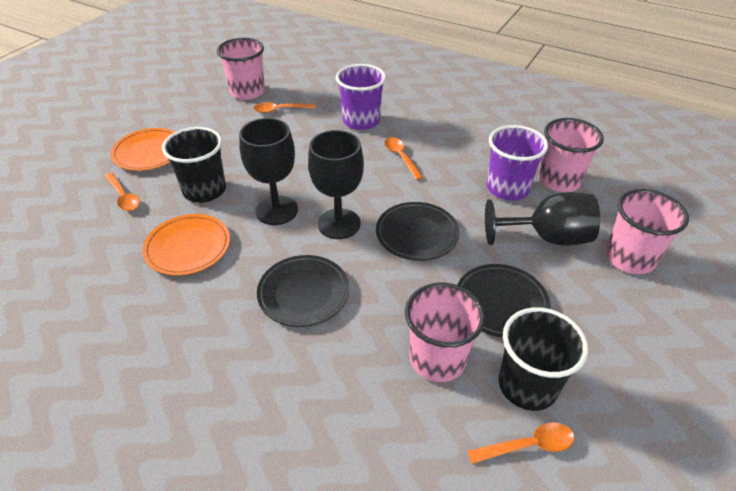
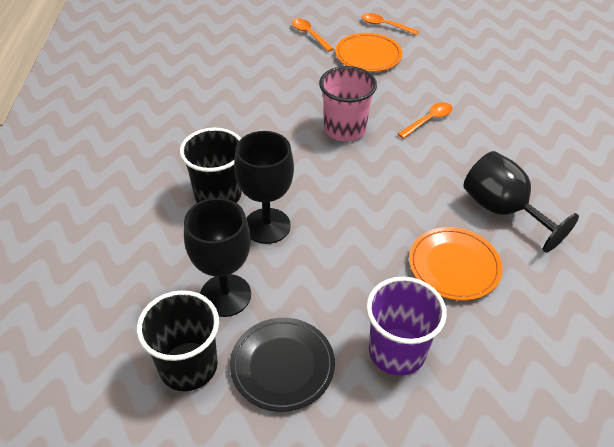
black plate: 3 -> 1
orange spoon: 4 -> 3
pink cup: 4 -> 1
purple cup: 2 -> 1

